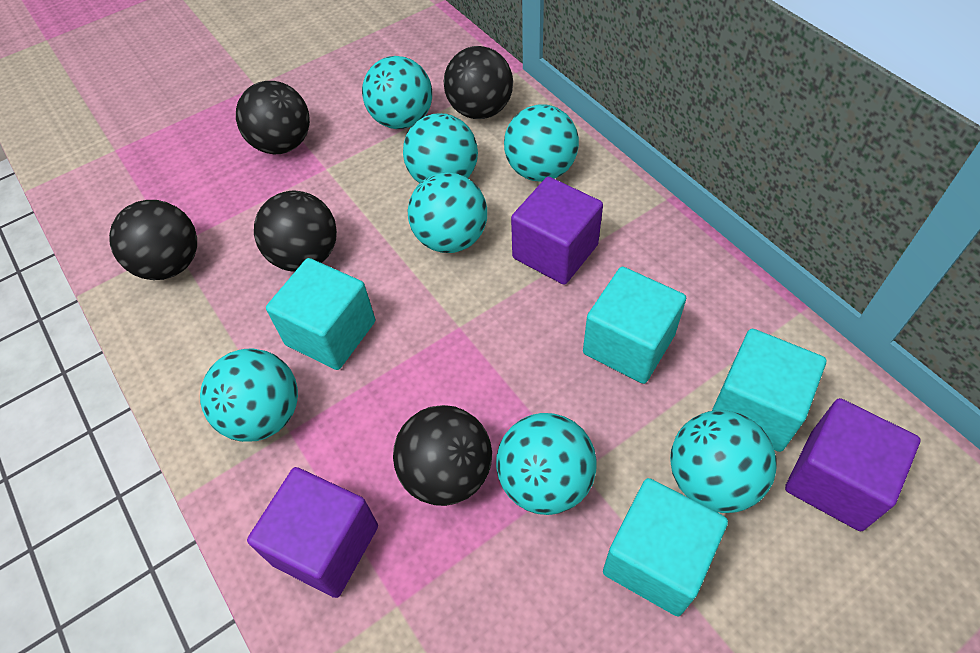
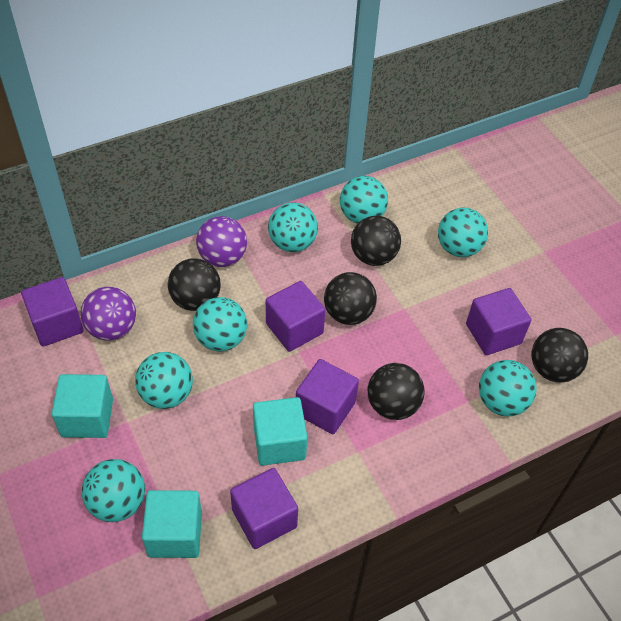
purple ball: 0 -> 2
purple cube: 3 -> 5
turquoise cube: 4 -> 3

